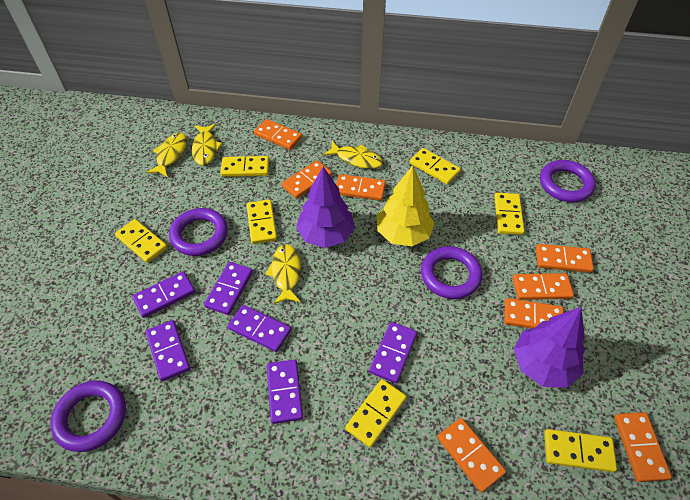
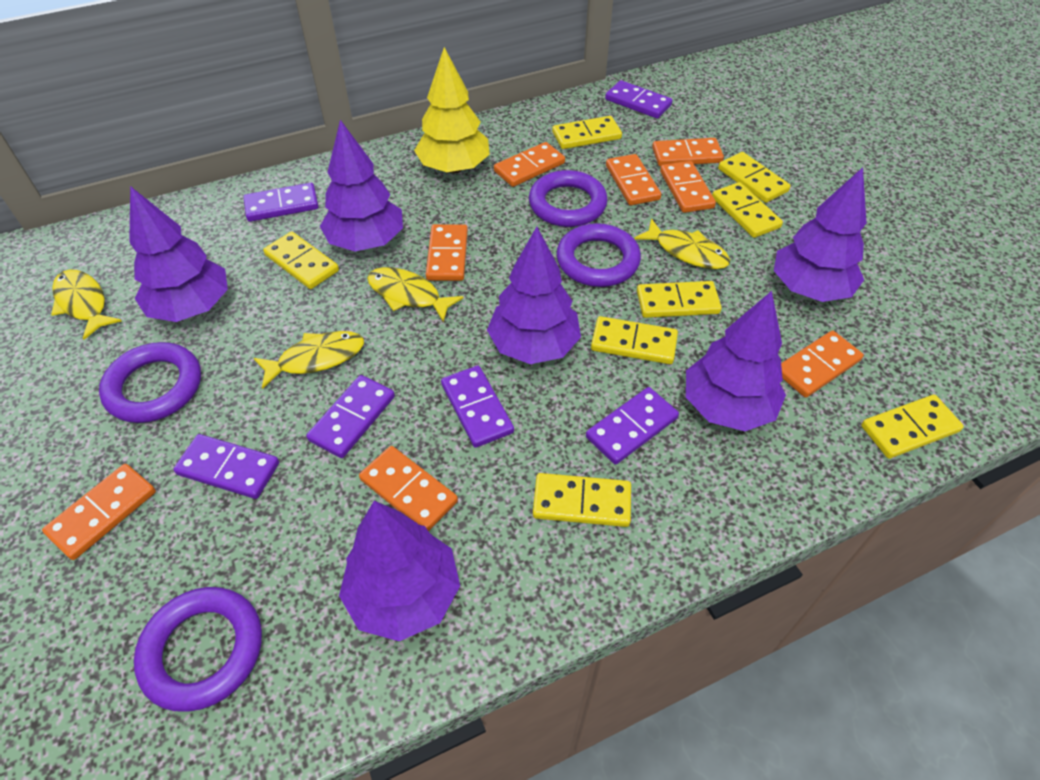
purple tree: 2 -> 6
yellow domino: 7 -> 8

